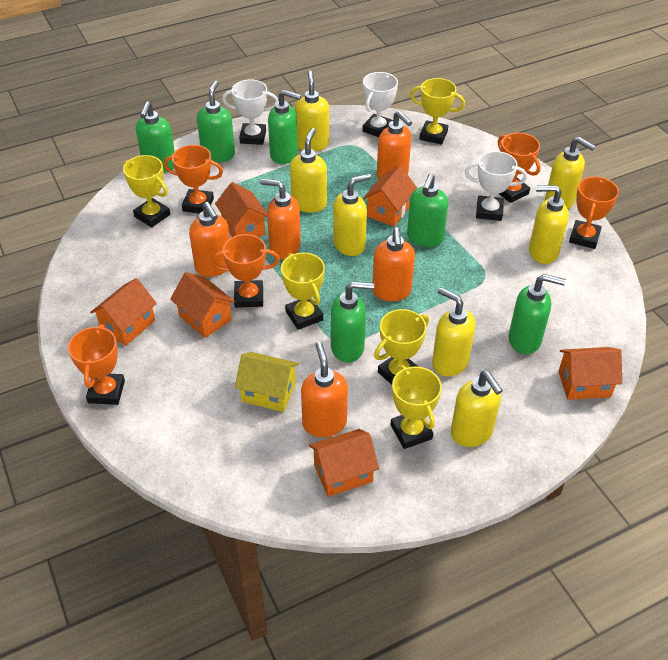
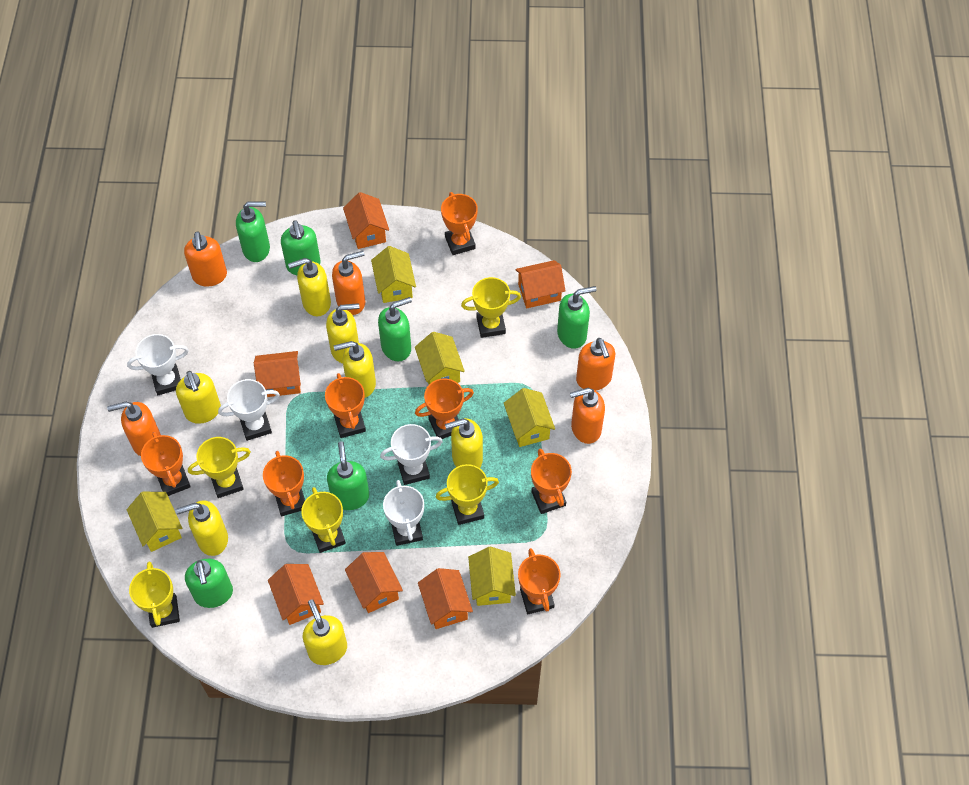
orange trophy: 5 -> 7
white trophy: 3 -> 4
yellow house: 1 -> 5

